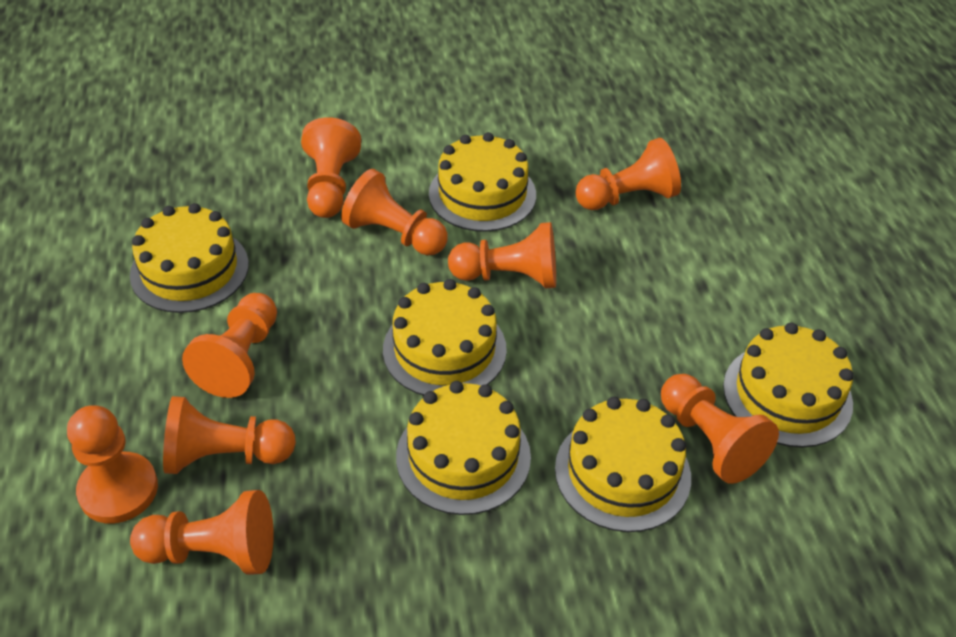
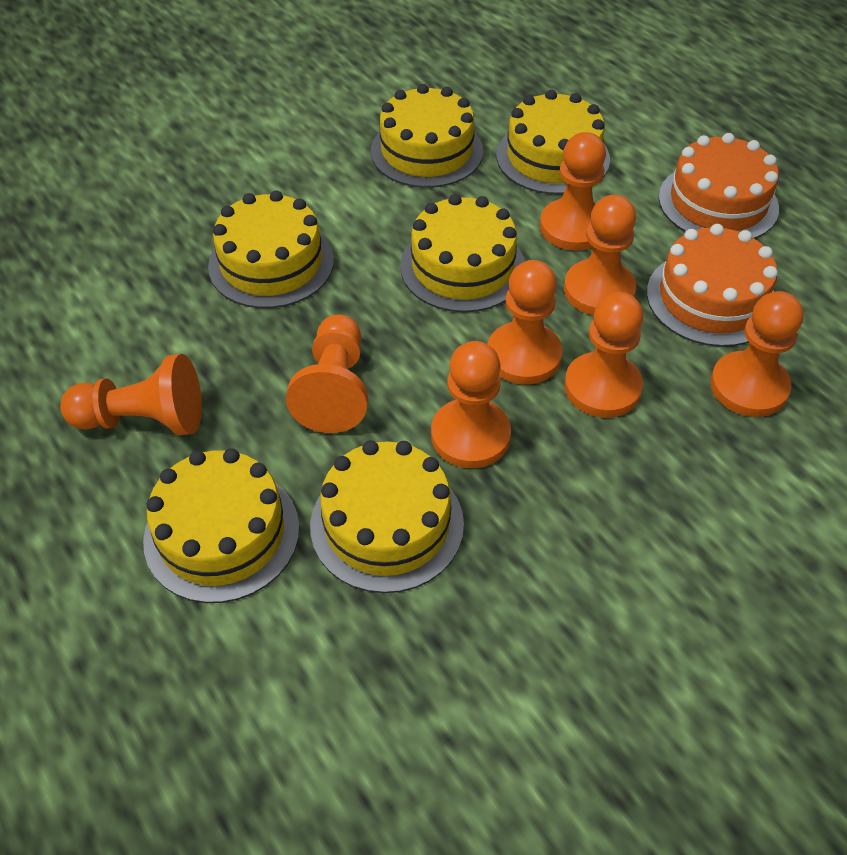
orange cake: 0 -> 2
orange pawn: 9 -> 8

